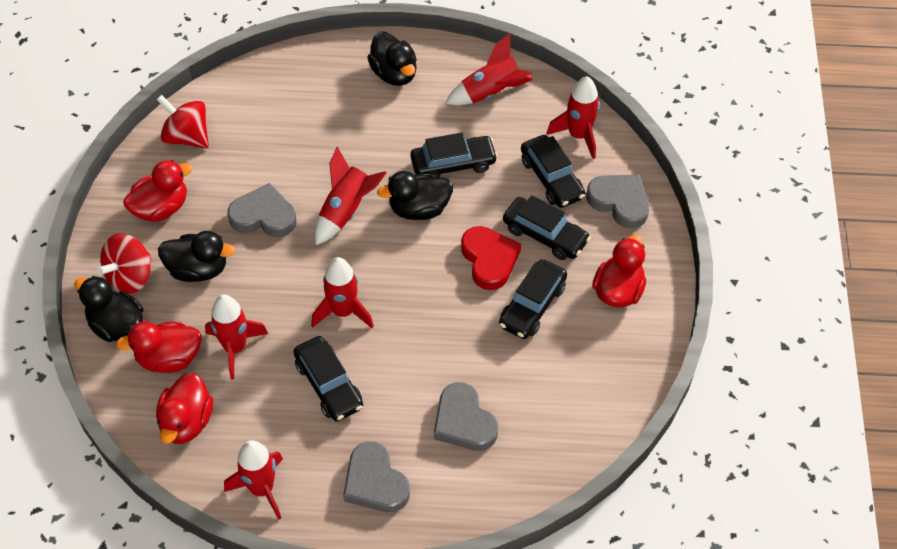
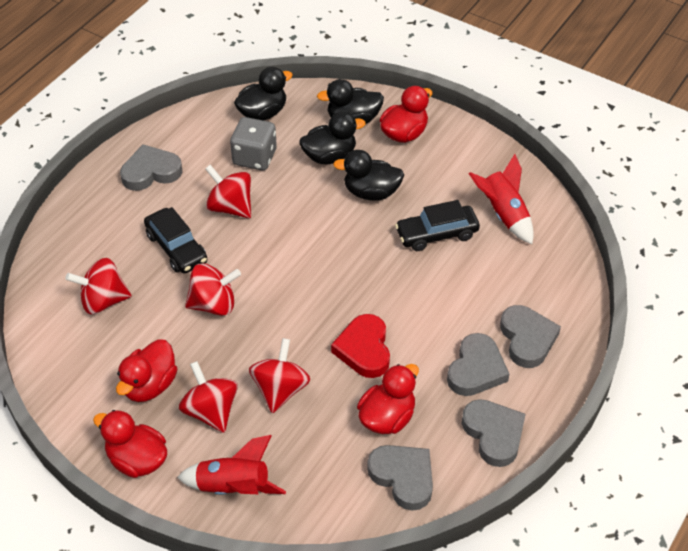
black car: 5 -> 2
grey dice: 0 -> 1
grey heart: 4 -> 5
red rocket: 6 -> 2
red spinning top: 2 -> 5

